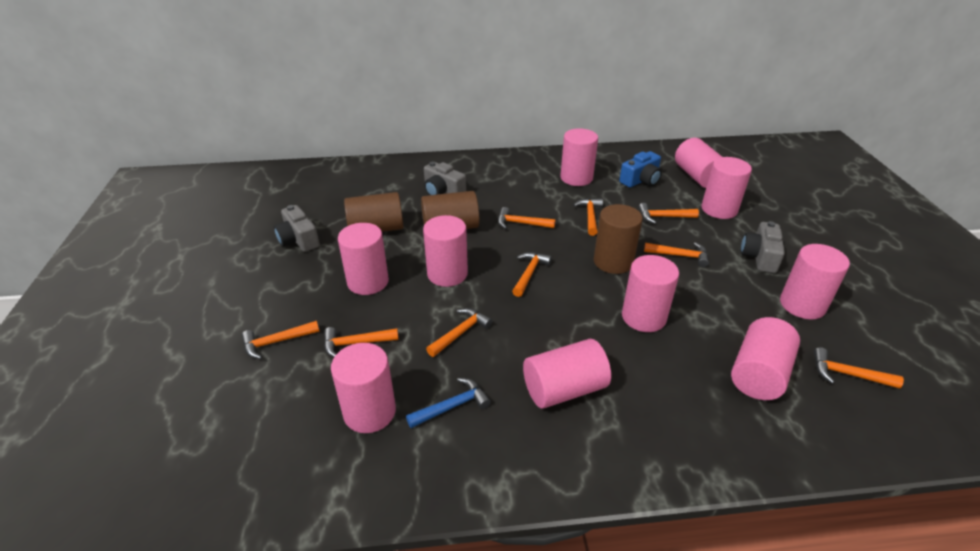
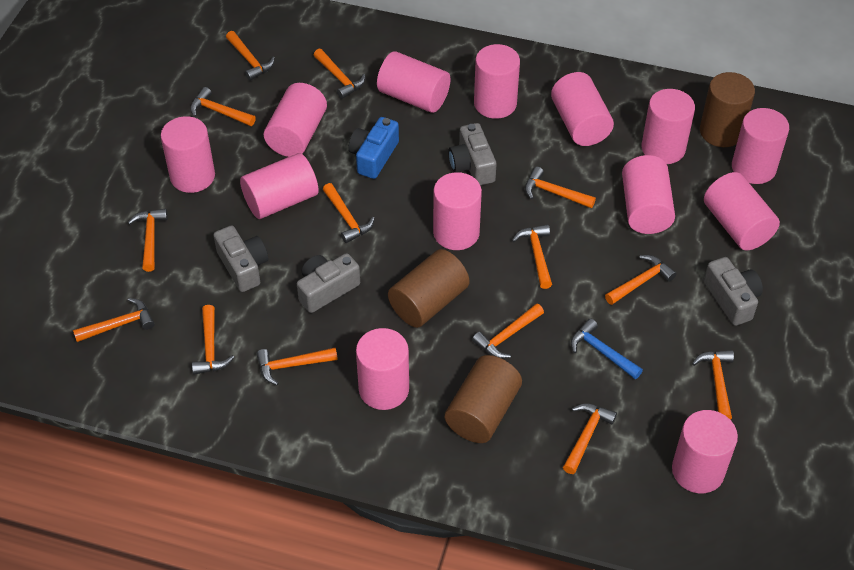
grey camera: 3 -> 4
orange hammer: 9 -> 14
pink cylinder: 10 -> 13

